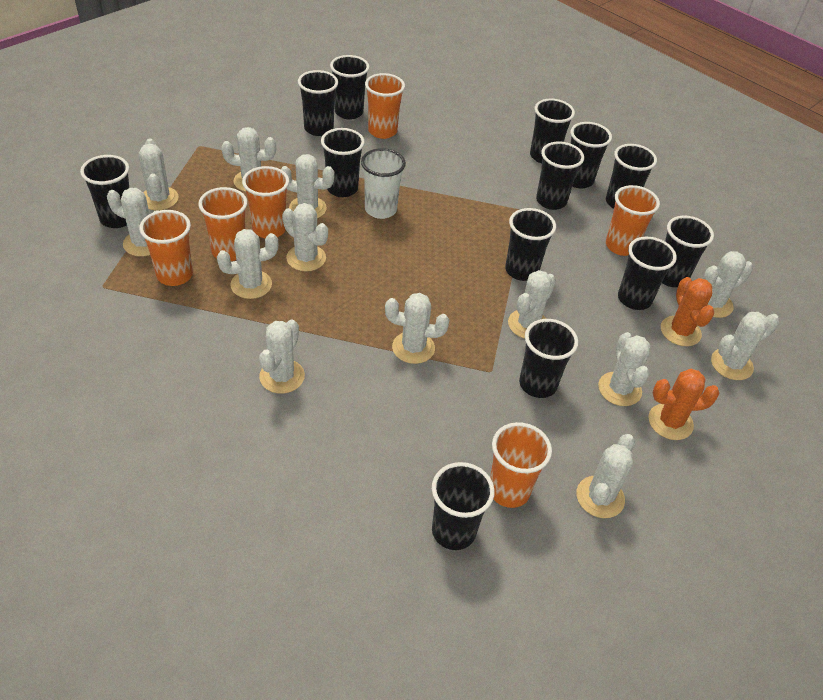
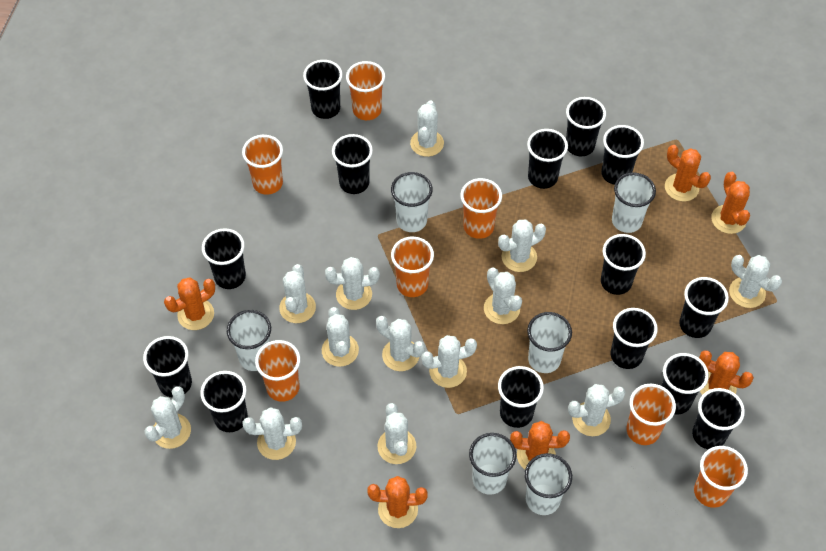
black cup: 13 -> 14
orange cactus: 2 -> 6
orange cup: 6 -> 7
white cup: 1 -> 6

